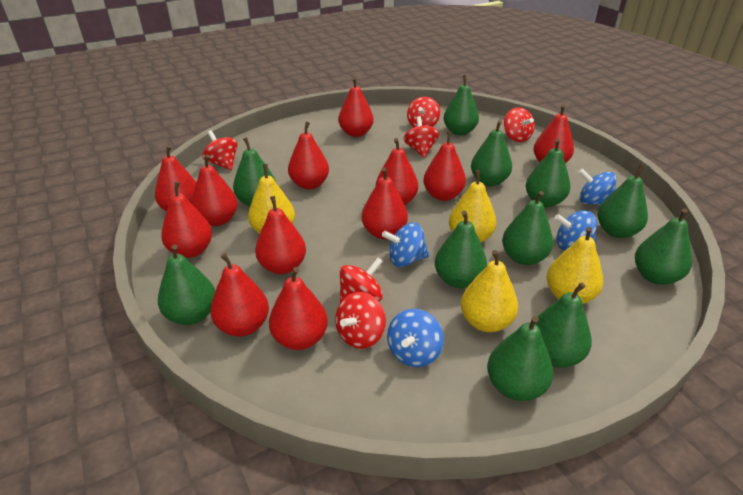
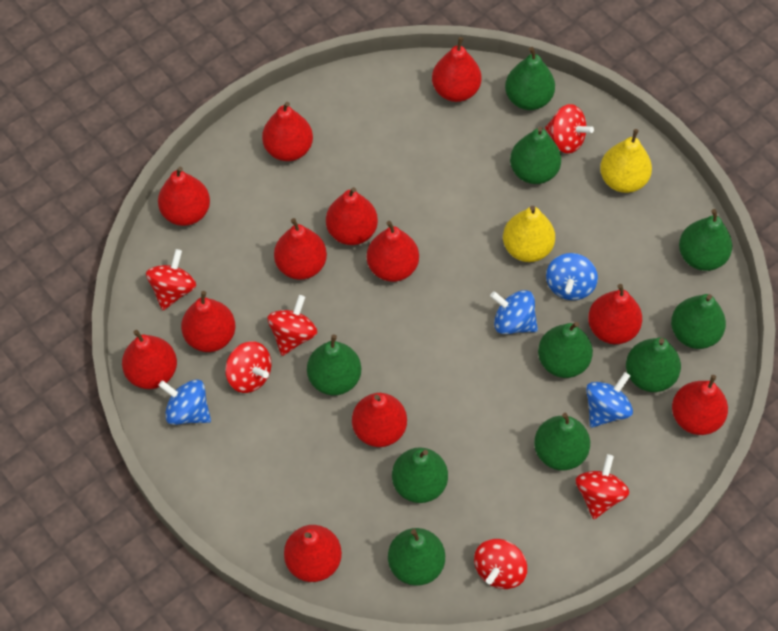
green pear: 11 -> 10
yellow pear: 4 -> 2

